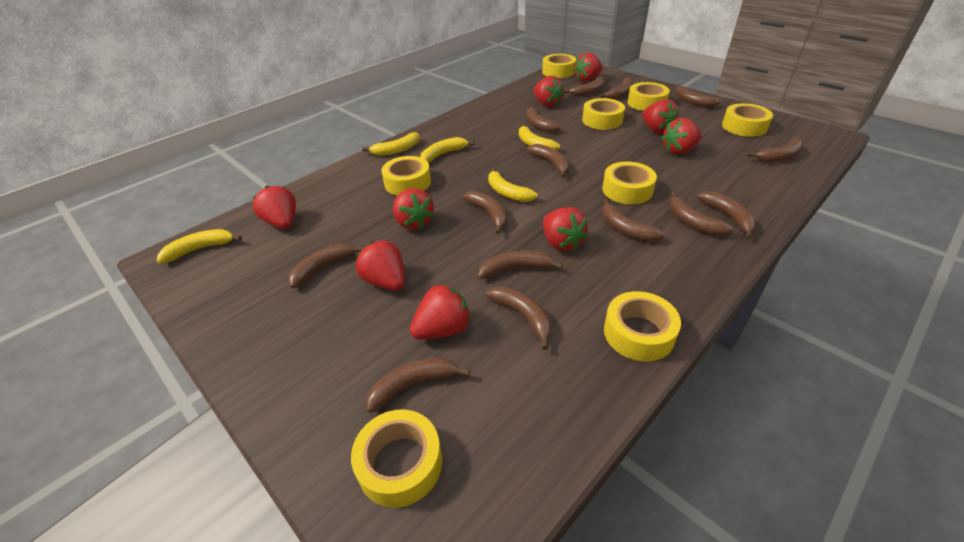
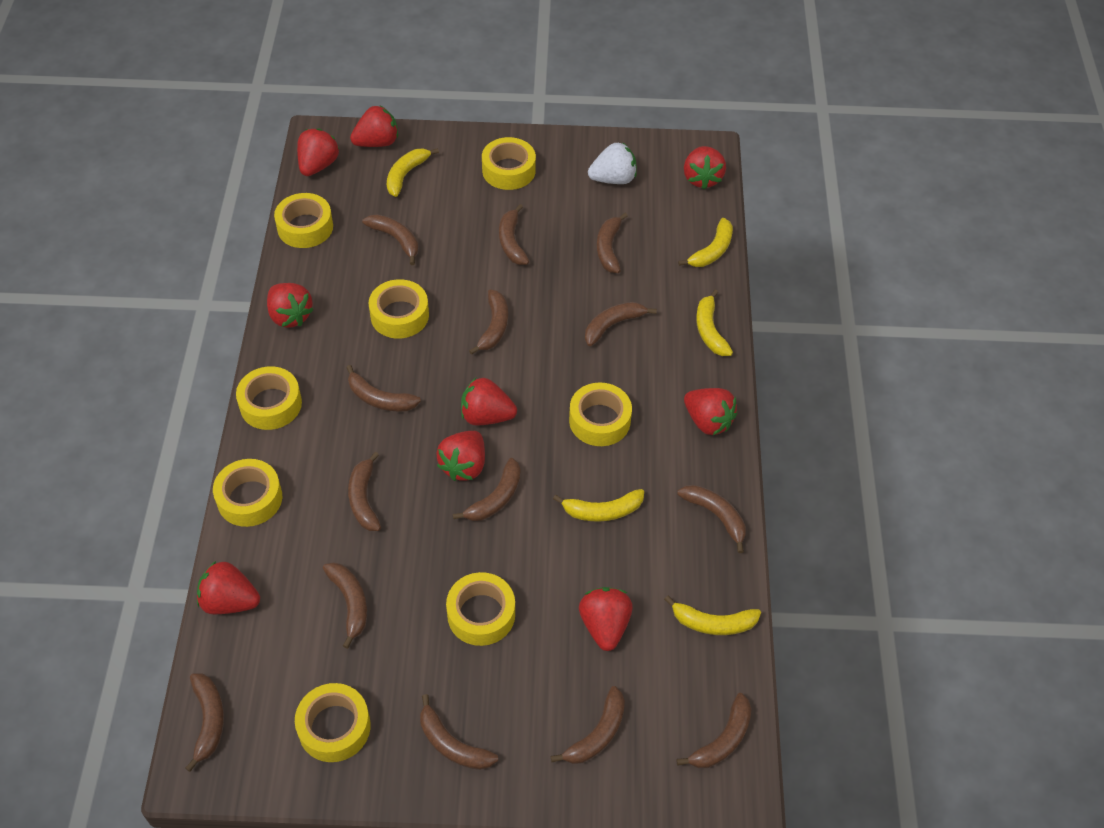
white strawberry: 0 -> 1

